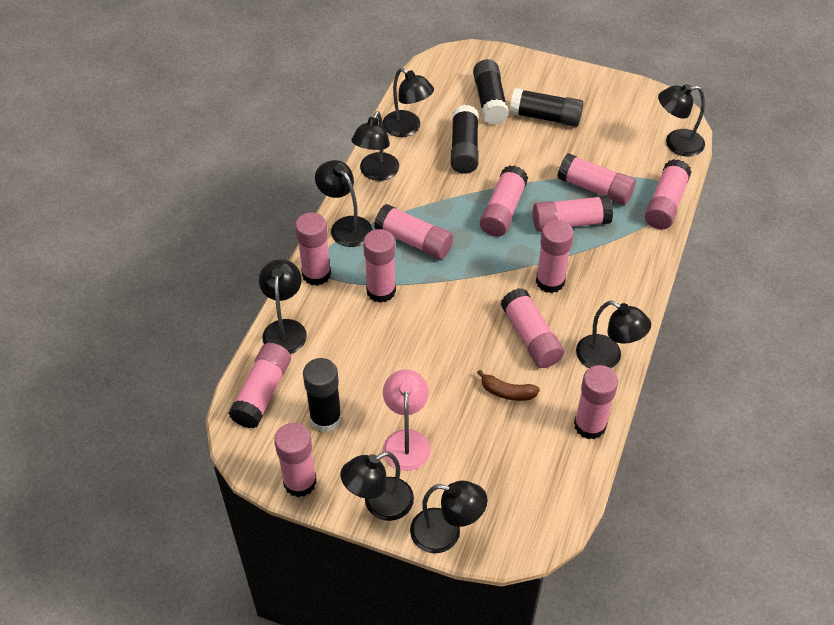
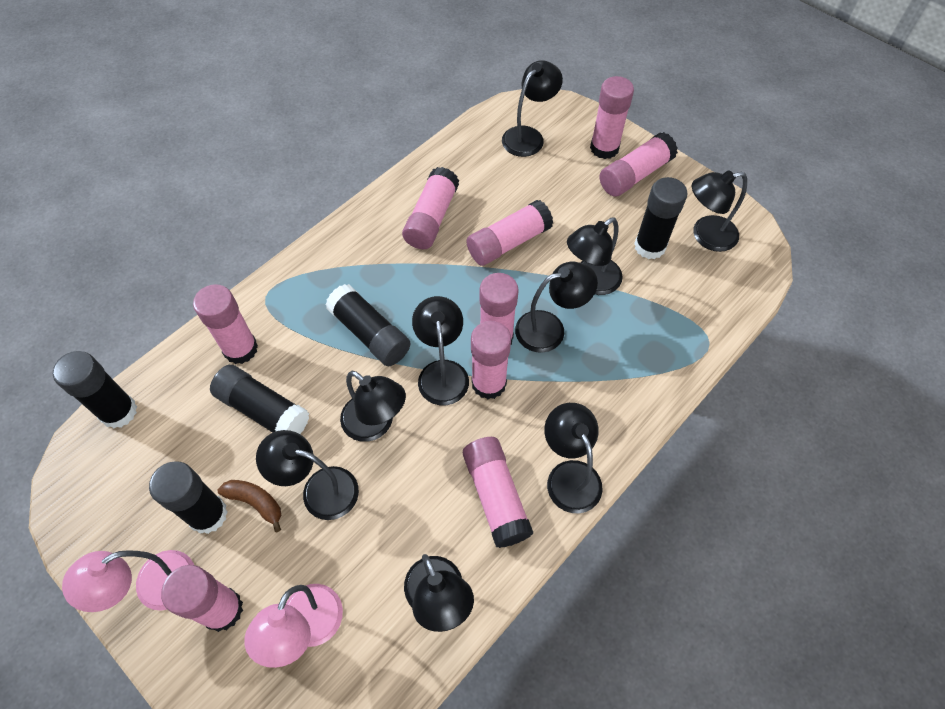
black glue stick: 4 -> 5
black lamp: 8 -> 9
pink glue stick: 12 -> 9
pink lamp: 1 -> 2

